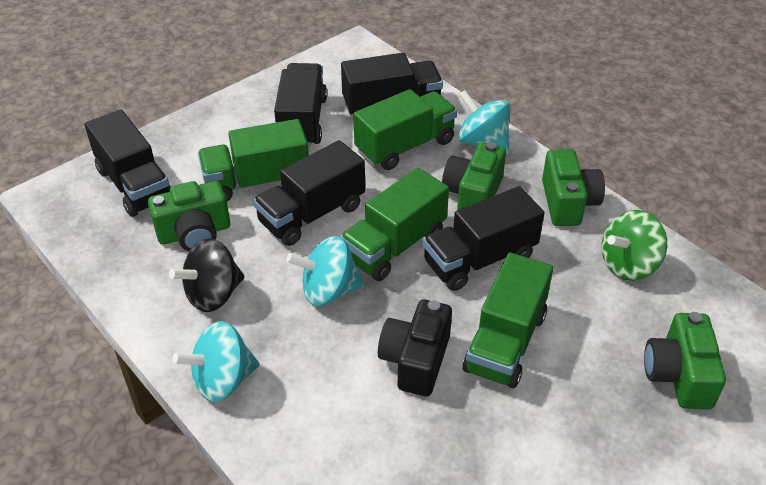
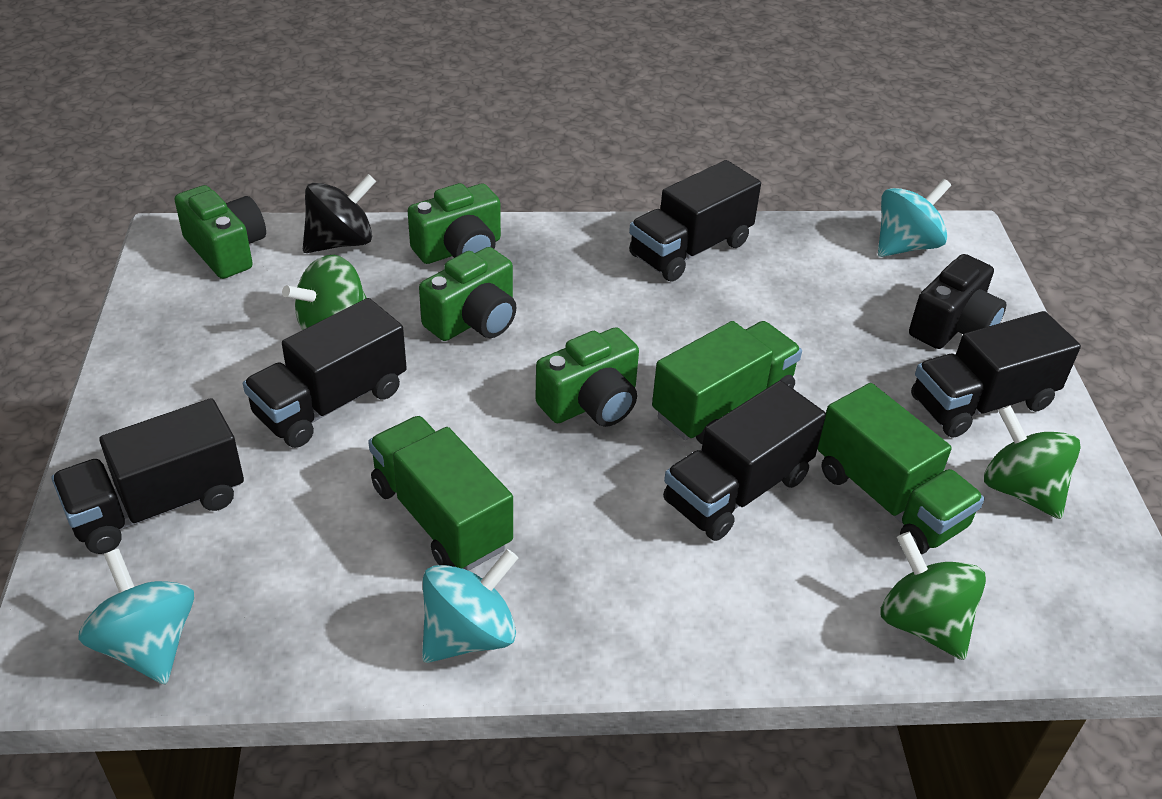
green spinning top: 1 -> 3
green truck: 4 -> 3

